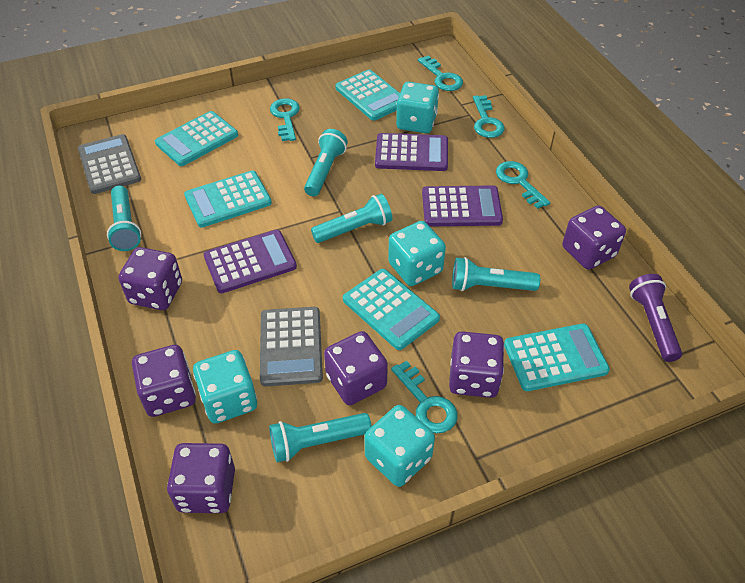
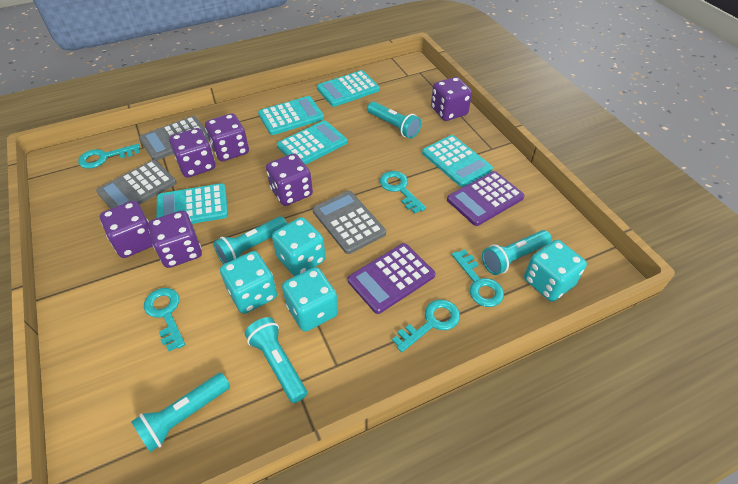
grey calculator: 2 -> 3
purple calculator: 3 -> 2
purple flashlight: 1 -> 0

